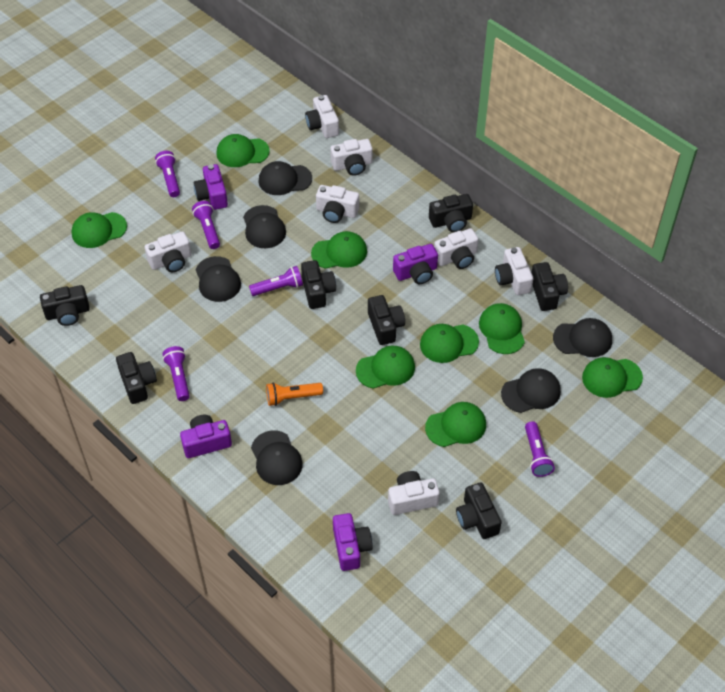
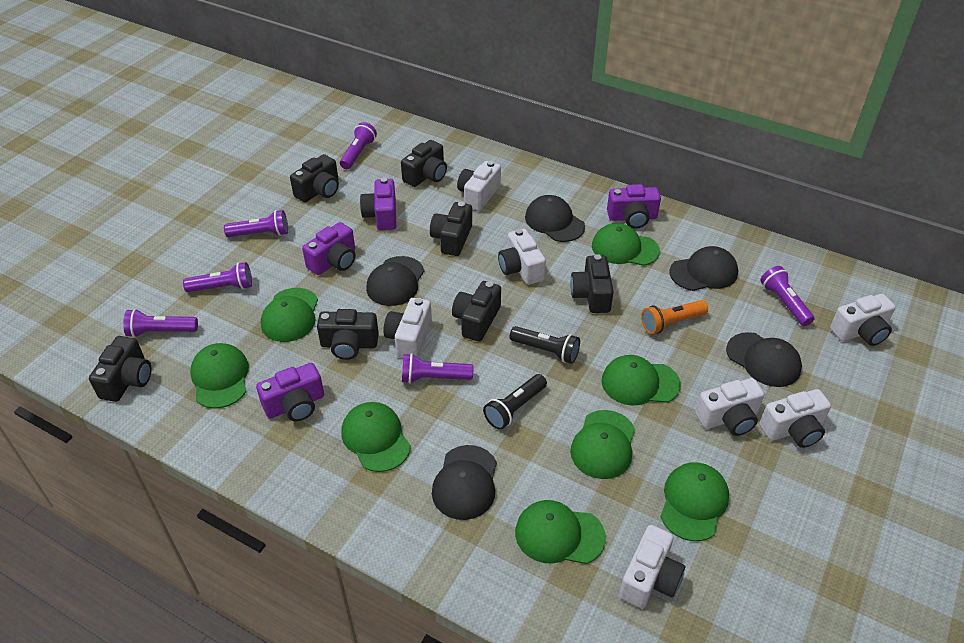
black cap: 6 -> 5
black flashlight: 0 -> 2
purple flashlight: 5 -> 6

